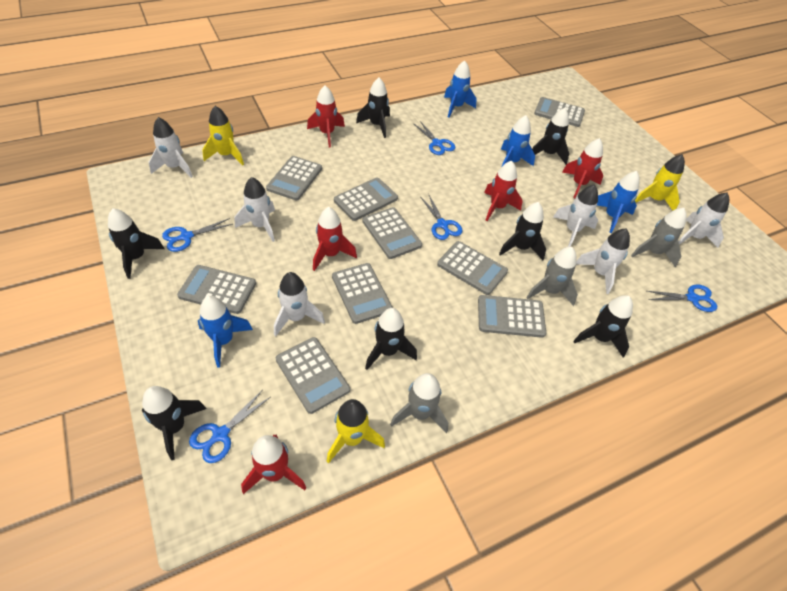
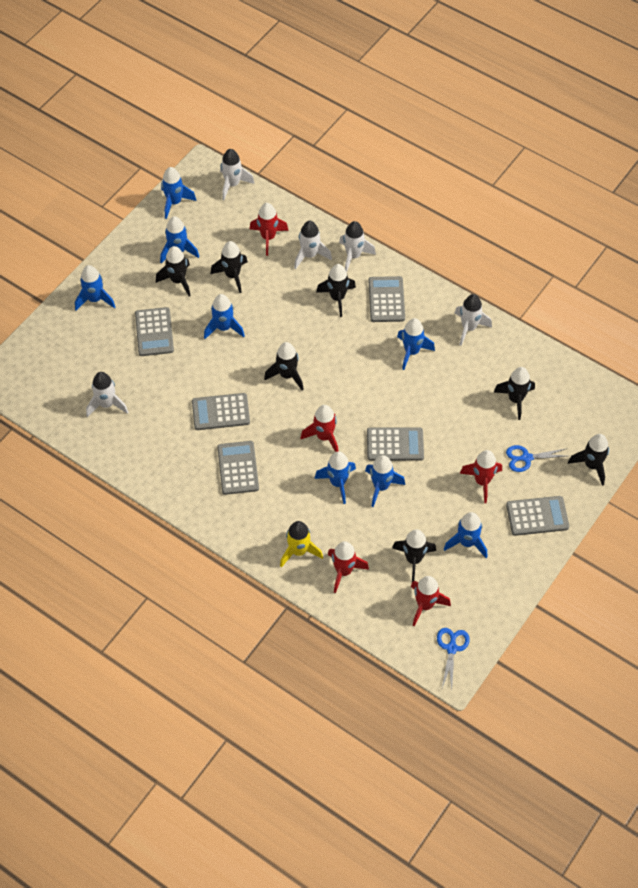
blue rocket: 4 -> 8
blue scissors: 5 -> 2
grey calculator: 9 -> 6
grey rocket: 3 -> 0
white rocket: 6 -> 5
yellow rocket: 3 -> 1

